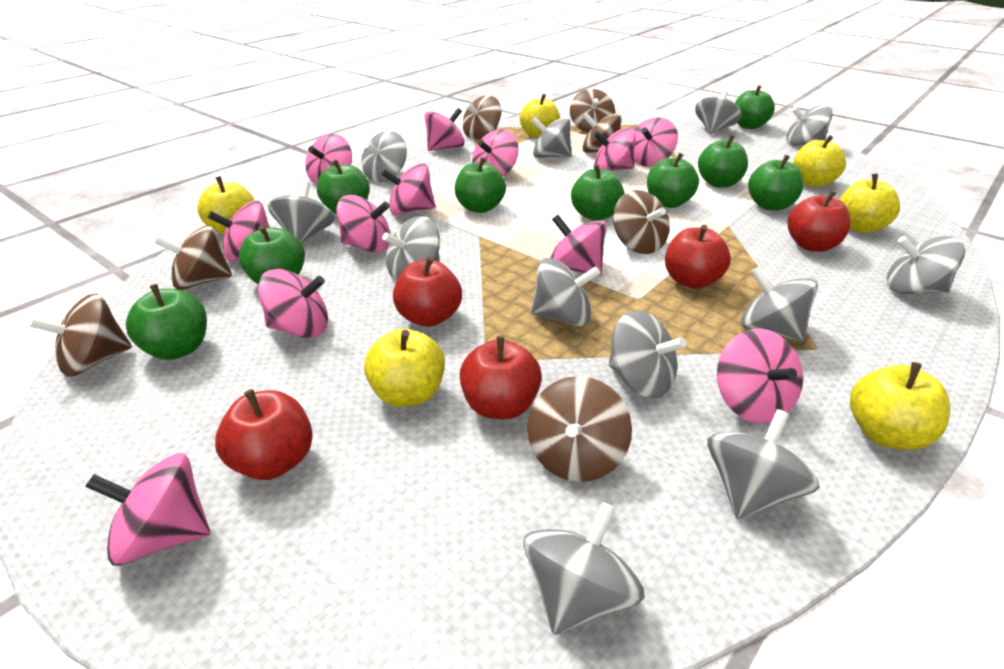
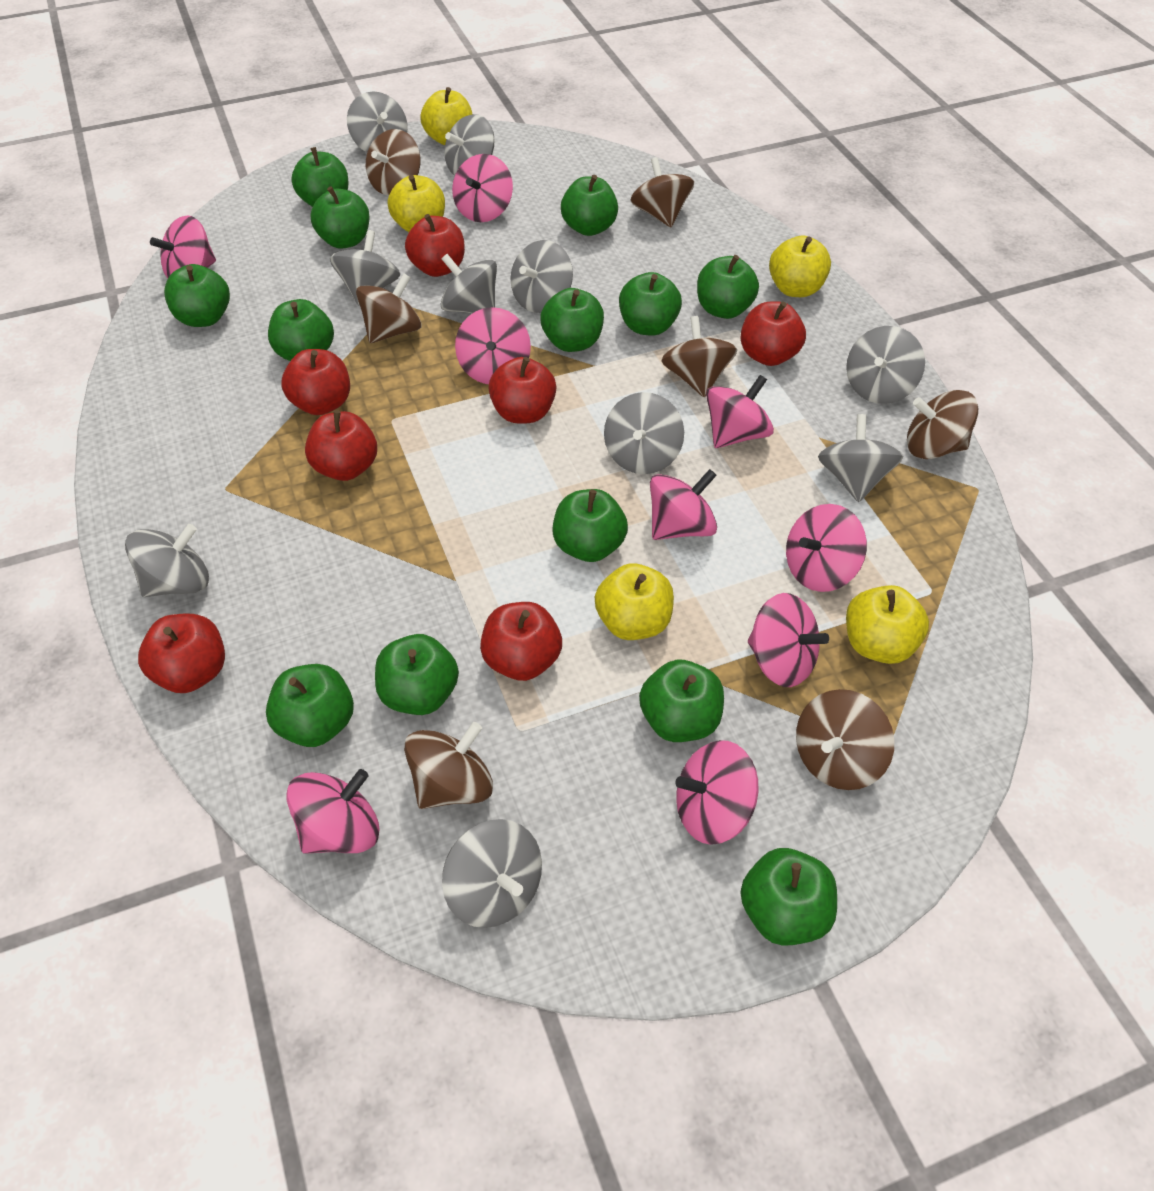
green apple: 9 -> 13
grey spinning top: 12 -> 10
pink spinning top: 12 -> 9
red apple: 5 -> 7
yellow apple: 6 -> 5

